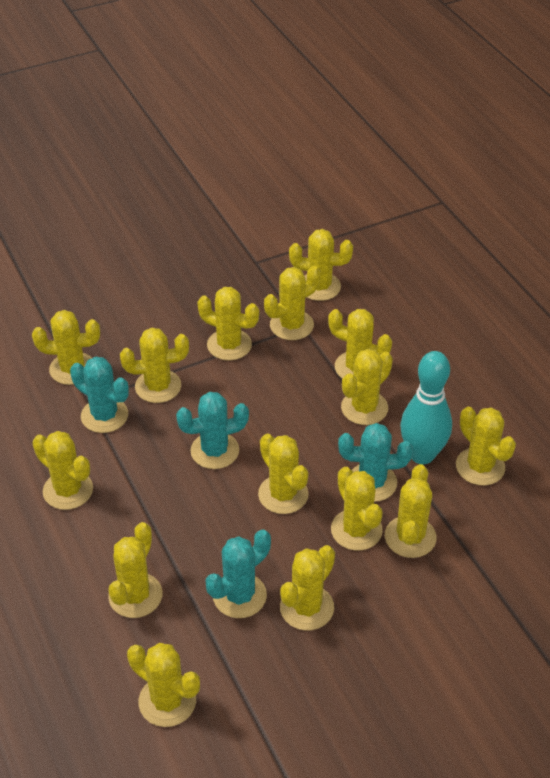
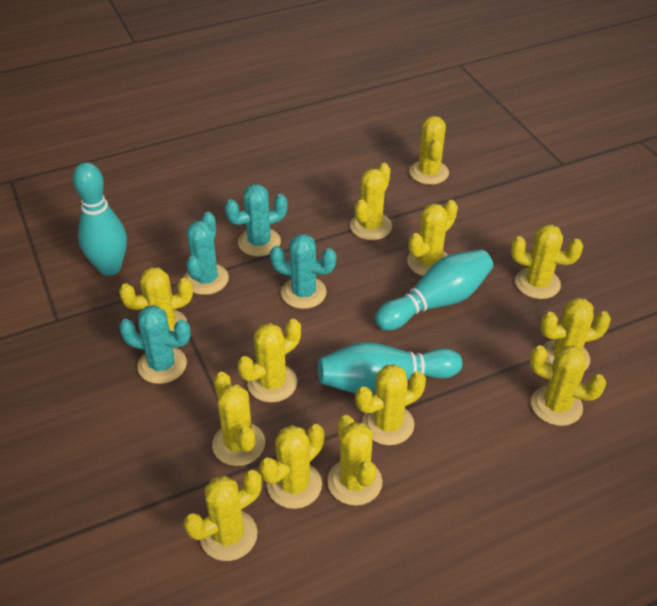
turquoise bowling pin: 1 -> 3
yellow cactus: 15 -> 13

